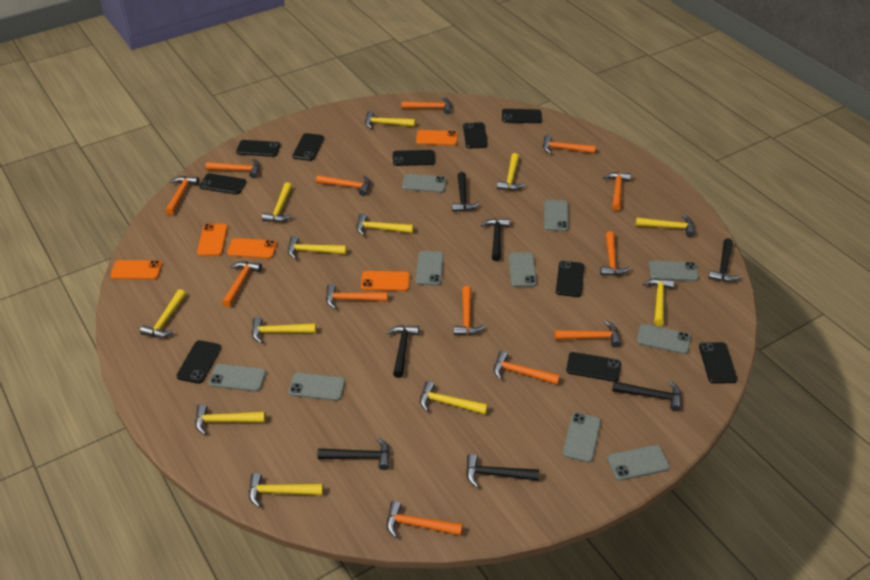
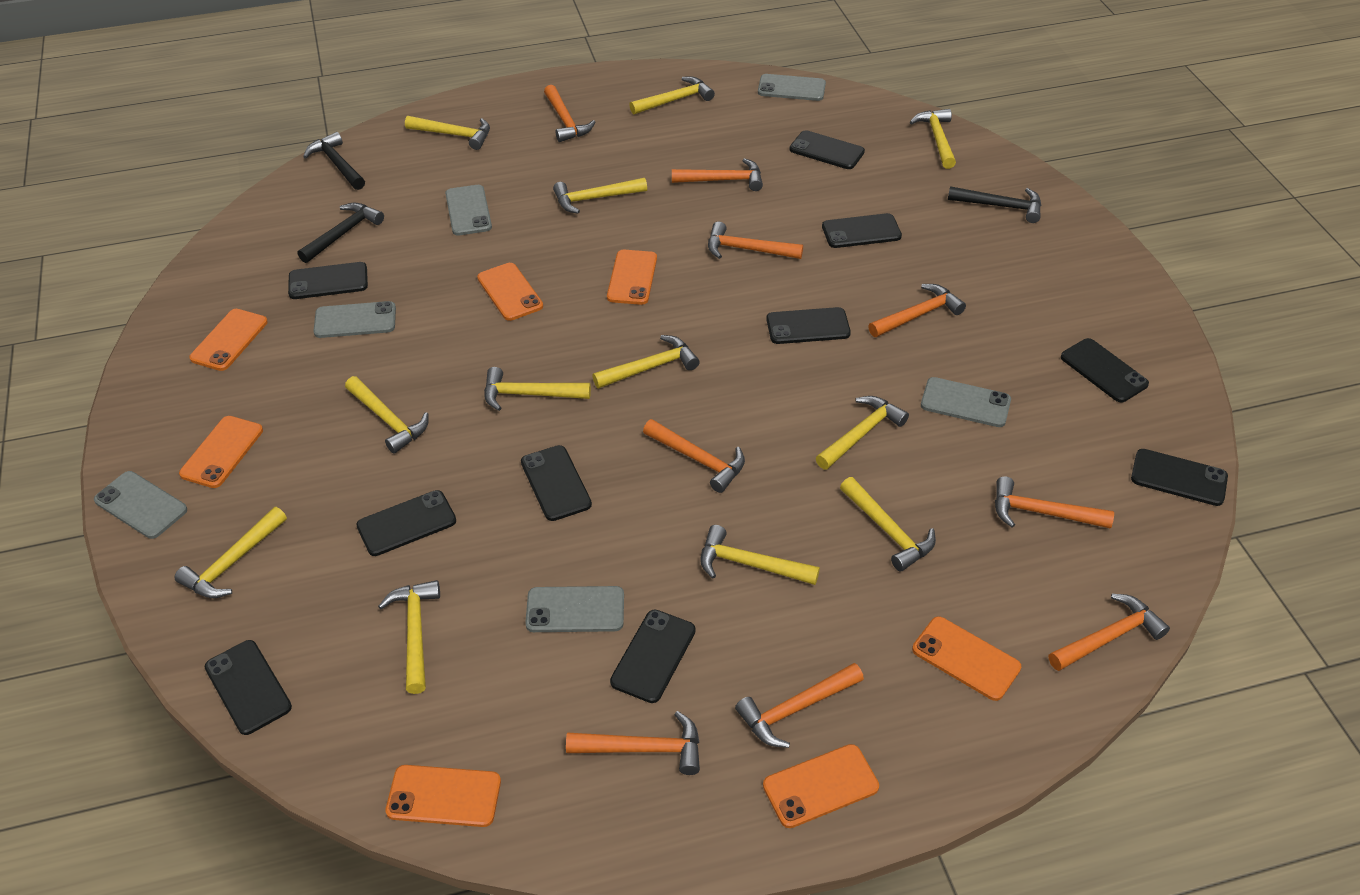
black hammer: 7 -> 3
grey phone: 10 -> 6
orange hammer: 13 -> 9
orange phone: 5 -> 7

